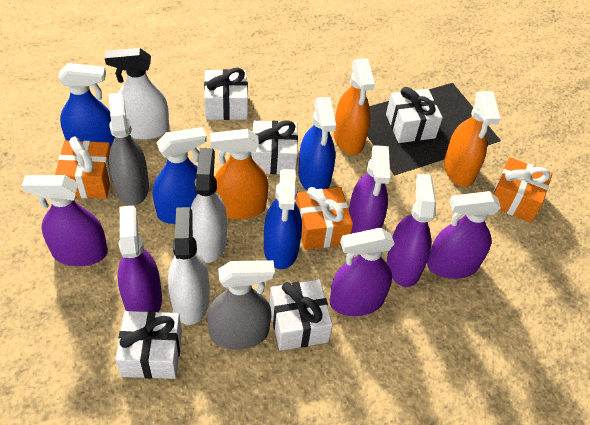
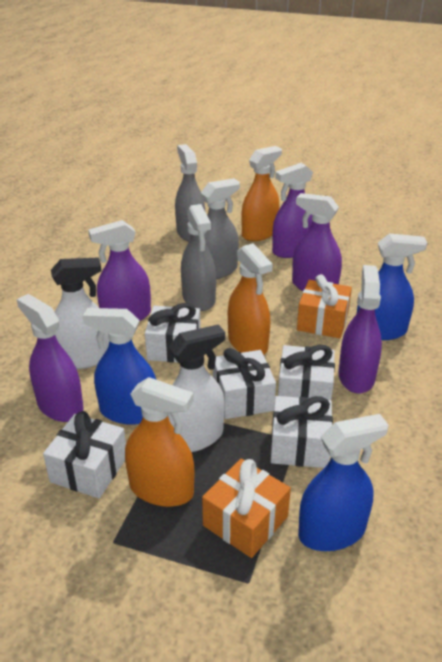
blue spray bottle: 4 -> 3
grey spray bottle: 2 -> 3
orange gift: 3 -> 2
purple spray bottle: 6 -> 5
white spray bottle: 3 -> 2

